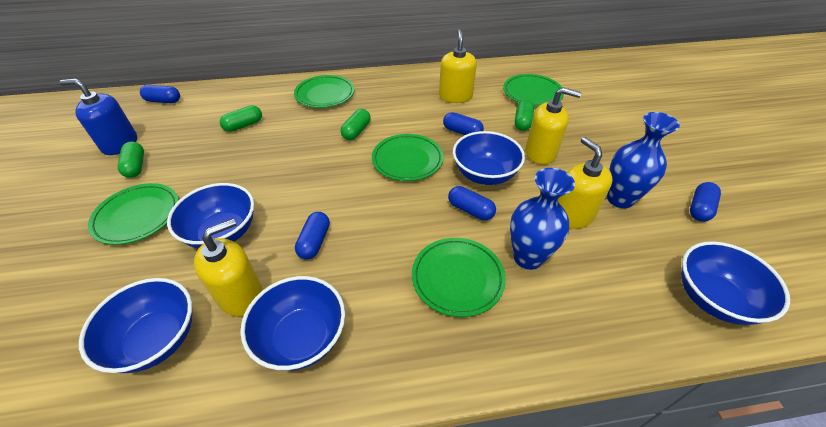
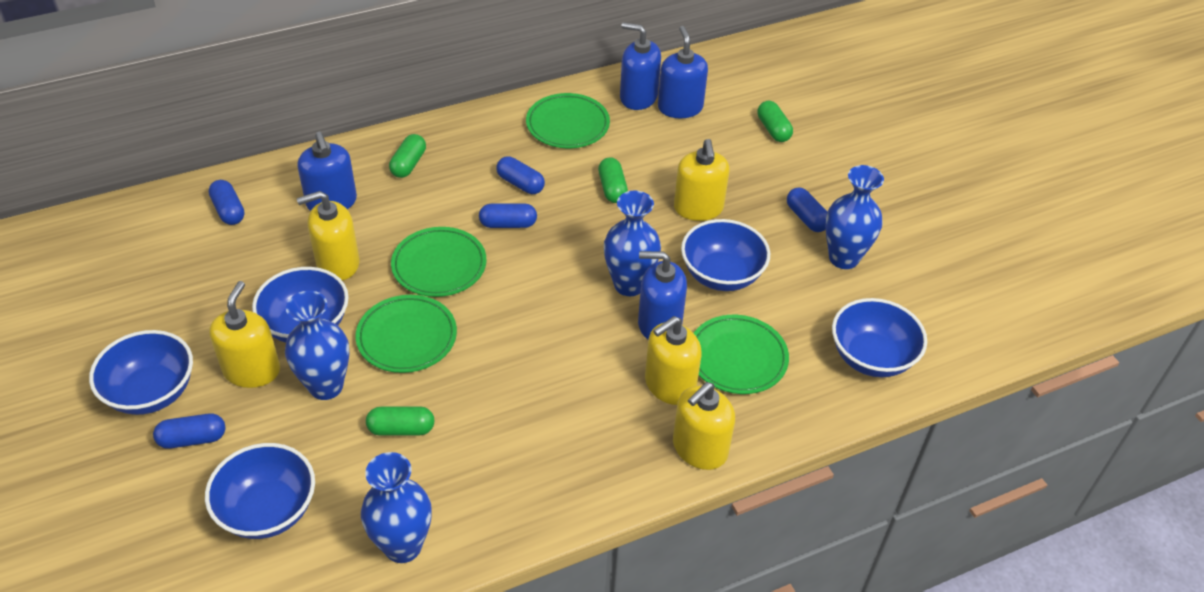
blue soap dispenser: 1 -> 4
blue vase: 2 -> 4
green plate: 5 -> 4
yellow soap dispenser: 4 -> 5

